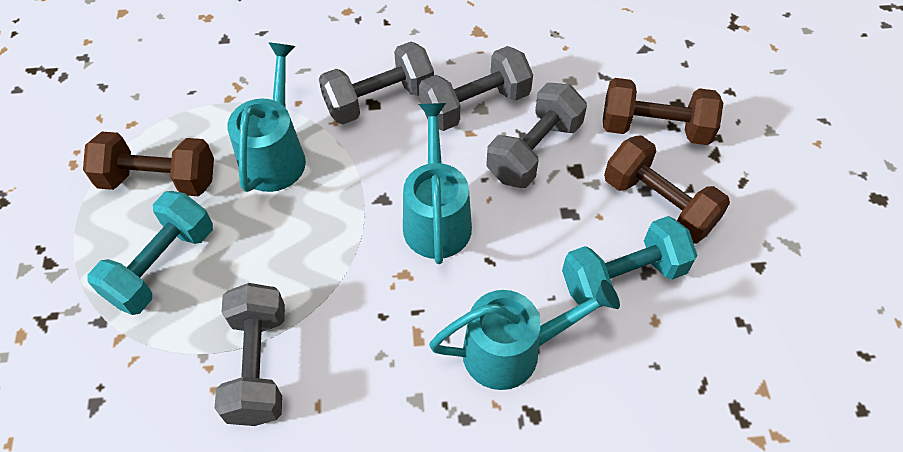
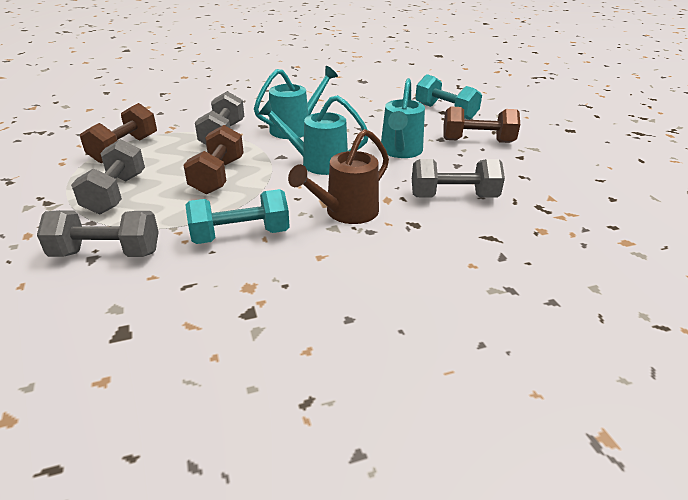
brown watering can: 0 -> 1

